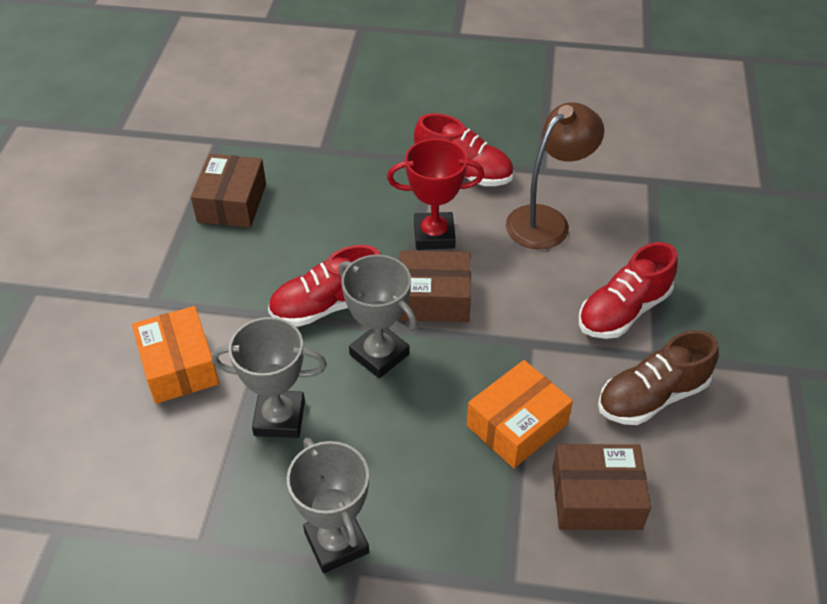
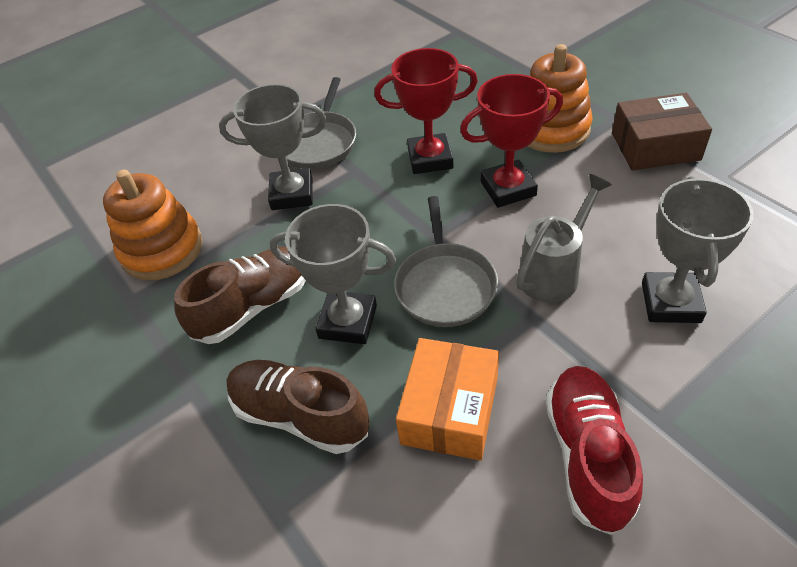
brown box: 3 -> 1
brown lamp: 1 -> 0
brown shoe: 1 -> 2
grey pan: 0 -> 2
grey watering can: 0 -> 1
orange box: 2 -> 1
orange stacking toy: 0 -> 2
red shoe: 3 -> 1
red trophy: 1 -> 2

